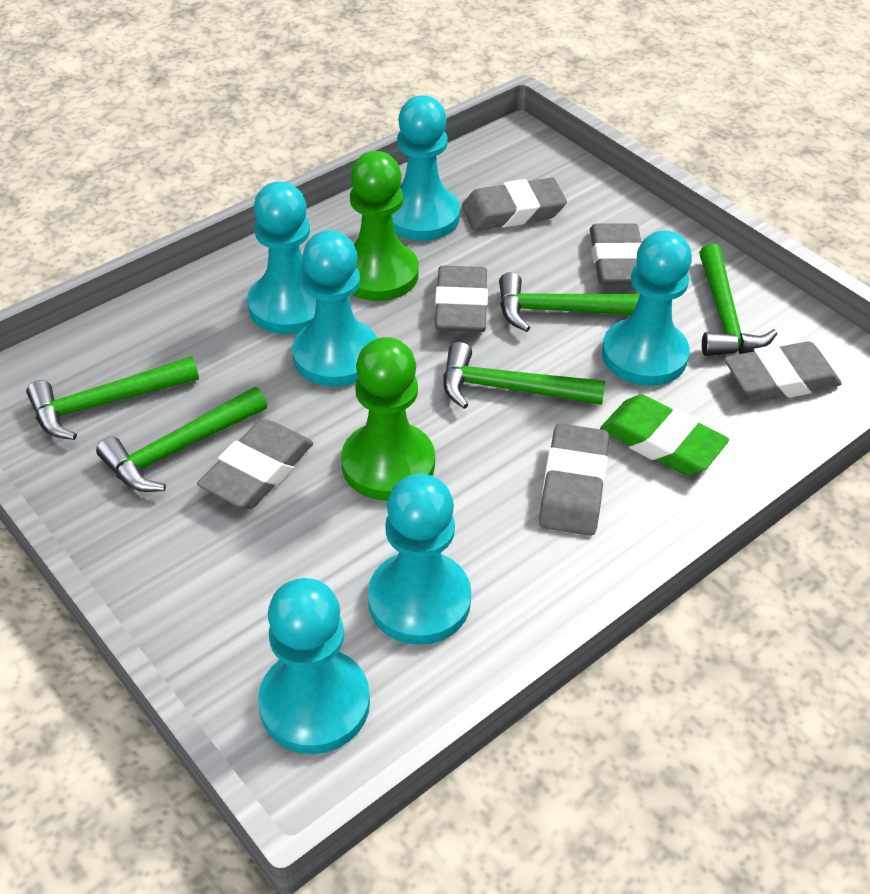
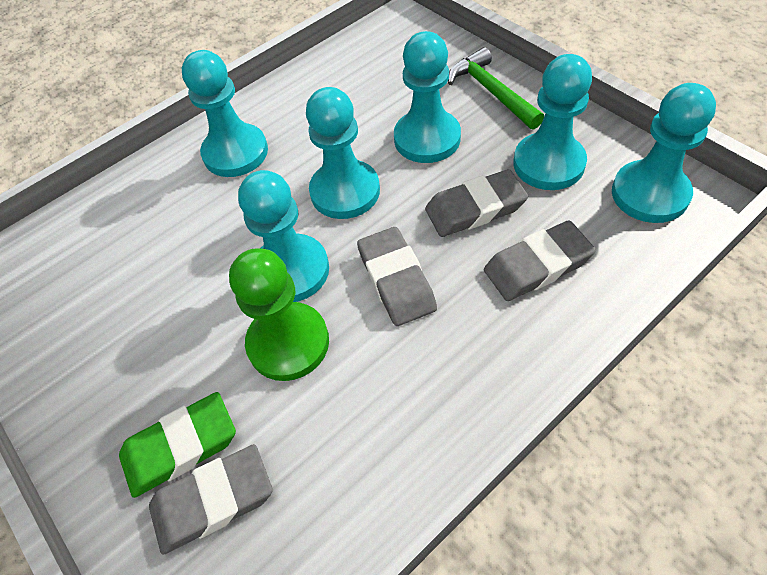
green hammer: 5 -> 1
green pawn: 2 -> 1
grey eraser: 6 -> 4

